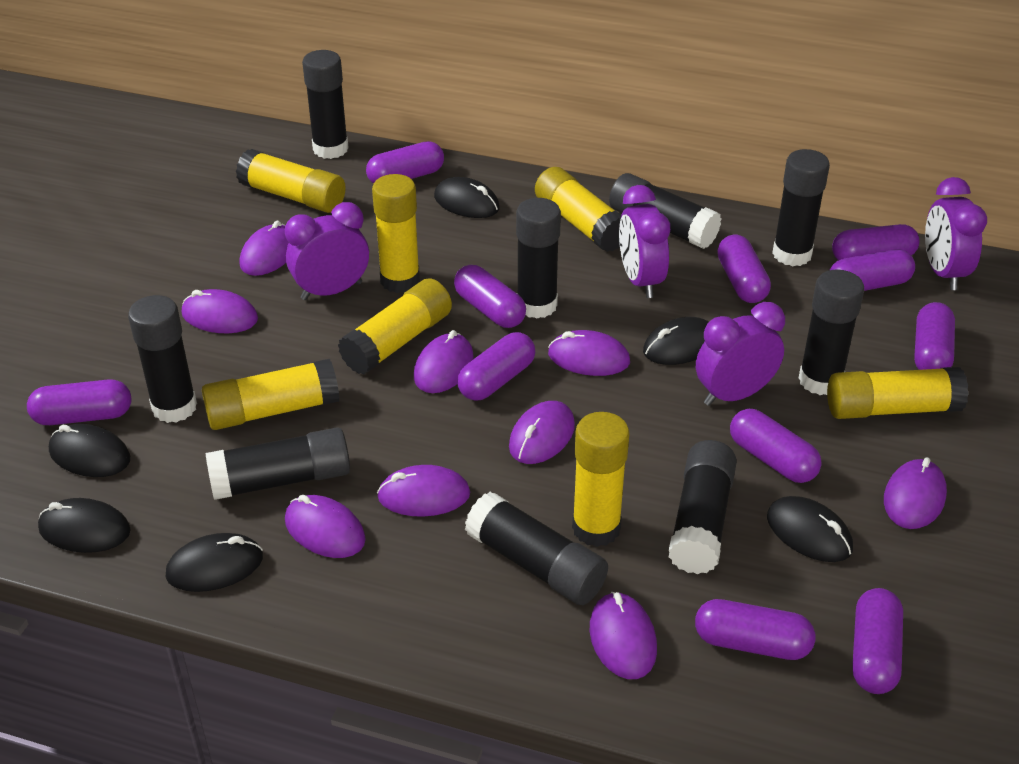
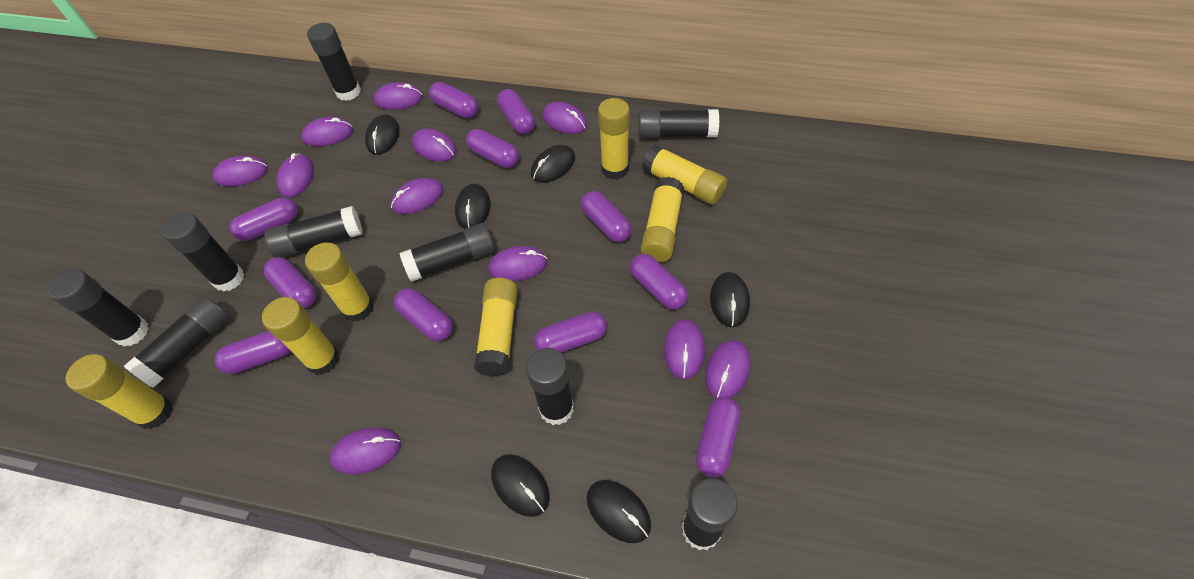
purple clock: 4 -> 0
purple mouse: 9 -> 11

